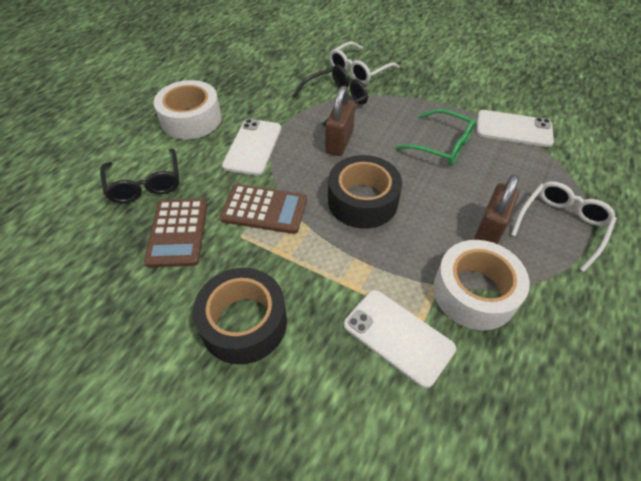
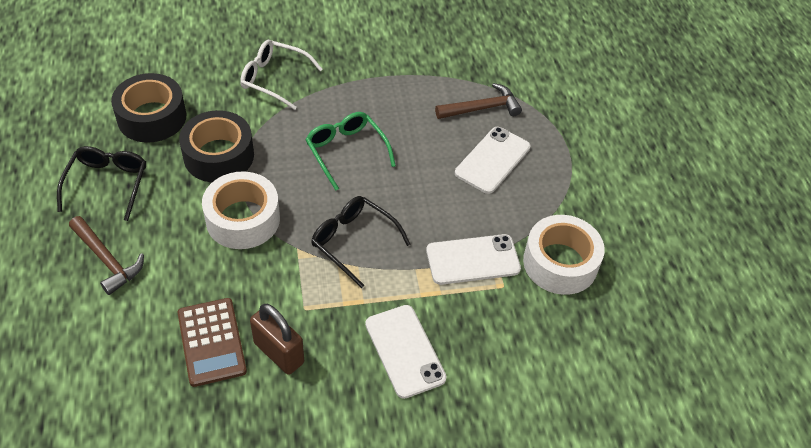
brown calculator: 2 -> 1
brown hammer: 0 -> 2
brown padlock: 2 -> 1
white glasses: 2 -> 1

